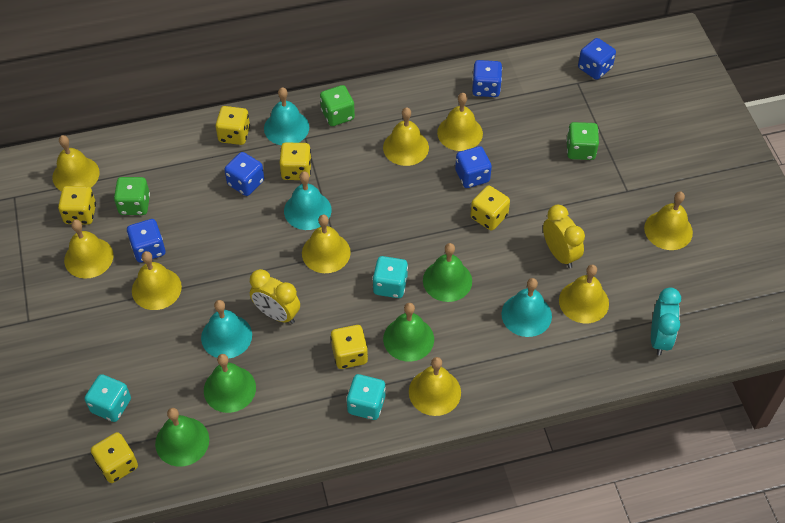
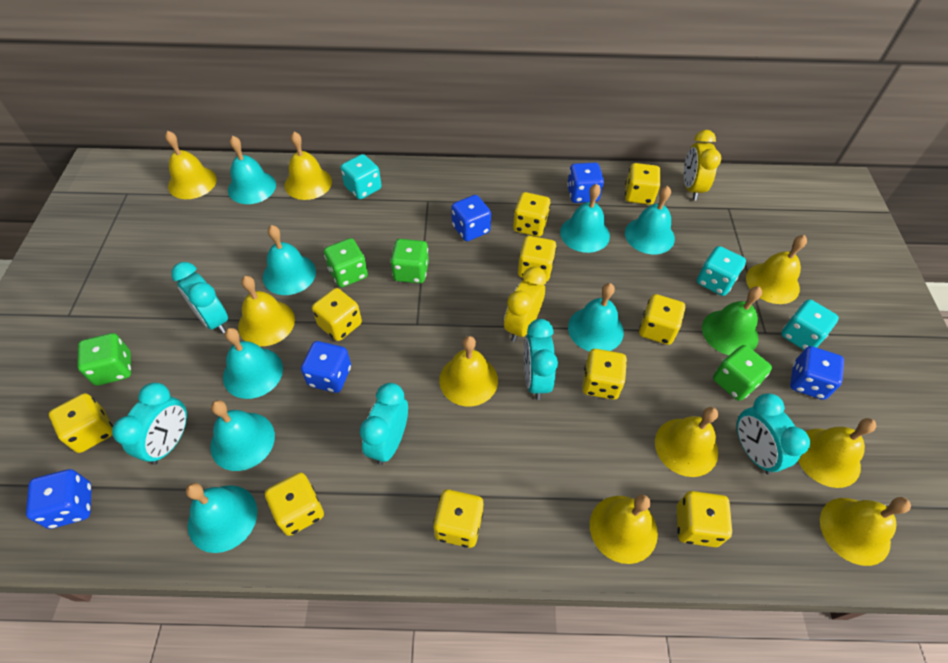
green bell: 4 -> 1
green dice: 3 -> 4
turquoise bell: 4 -> 8
turquoise clock: 1 -> 5
yellow dice: 6 -> 10

